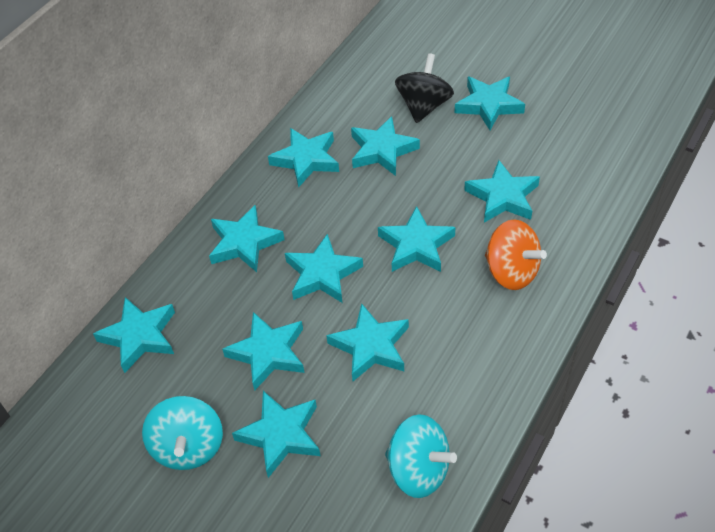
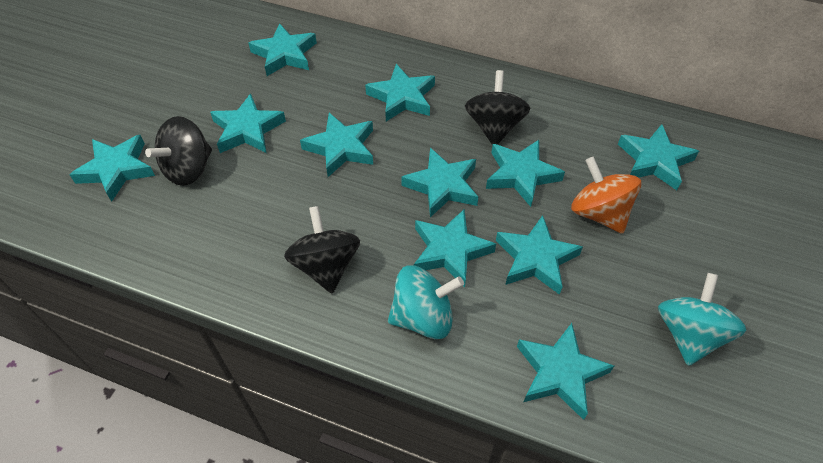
black spinning top: 1 -> 3

